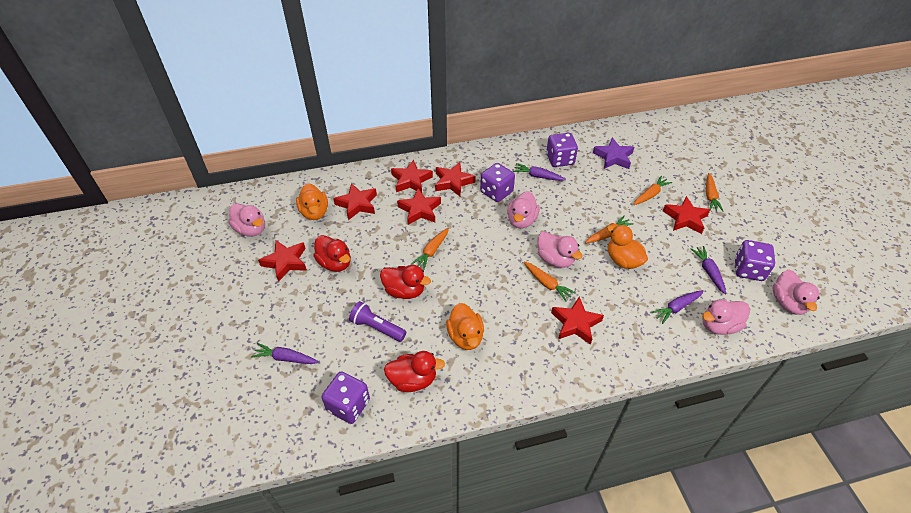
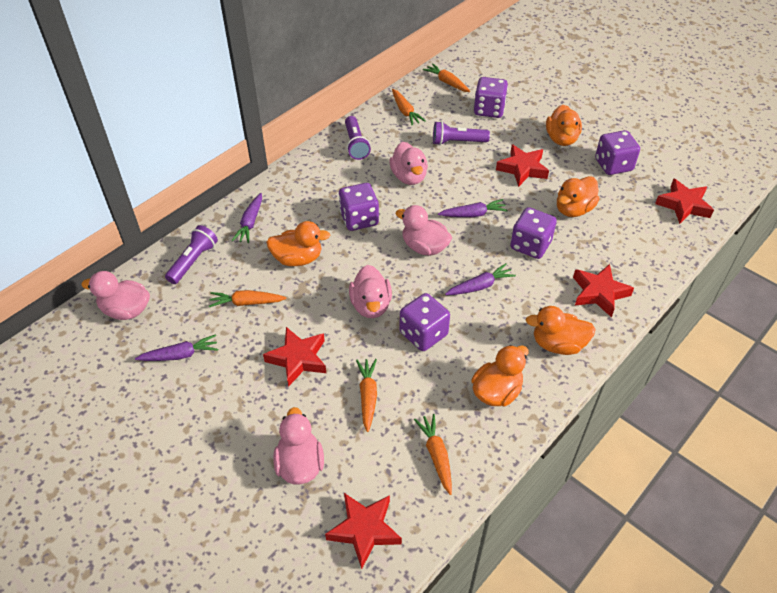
orange duck: 3 -> 5
purple dice: 4 -> 5
purple flashlight: 1 -> 3
purple star: 1 -> 0
red duck: 3 -> 0
red star: 7 -> 5

